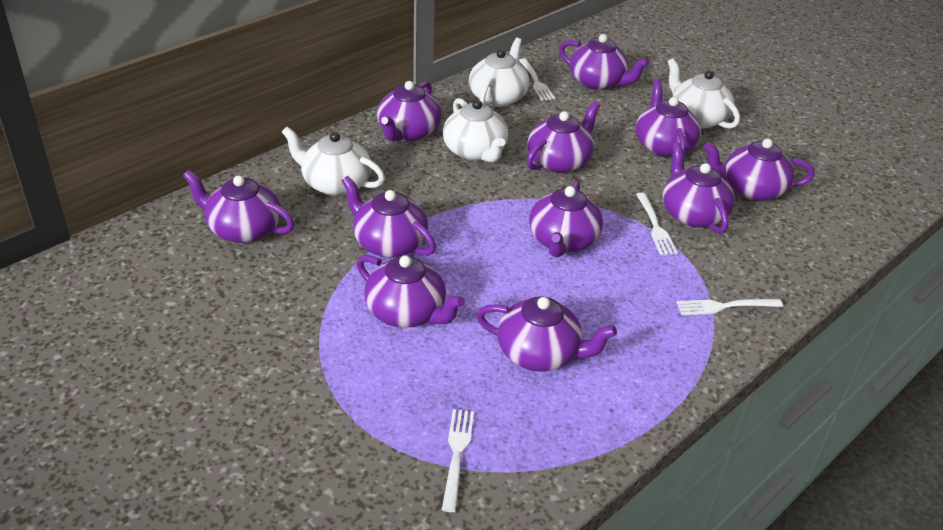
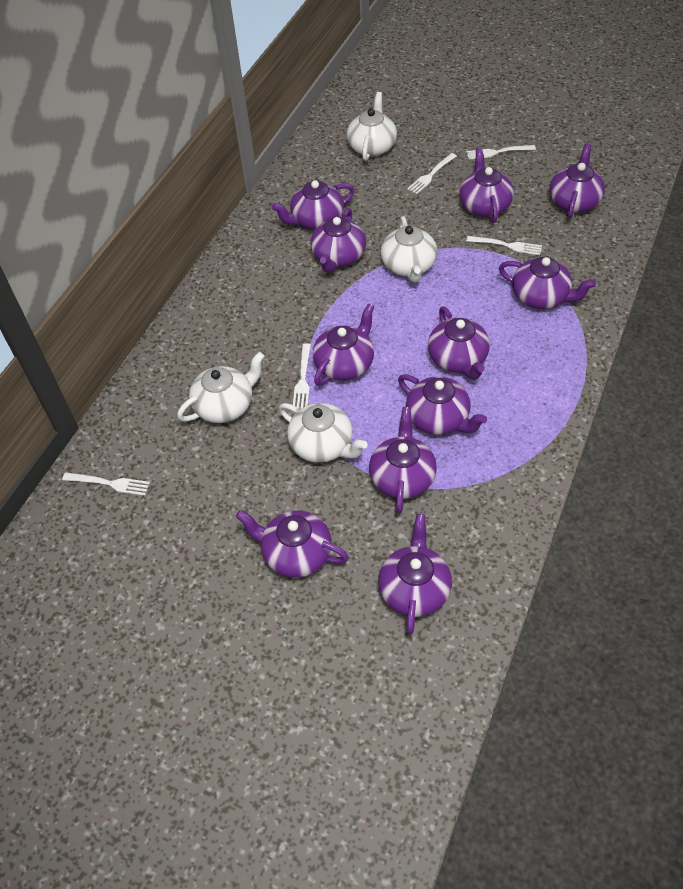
white fork: 4 -> 5

